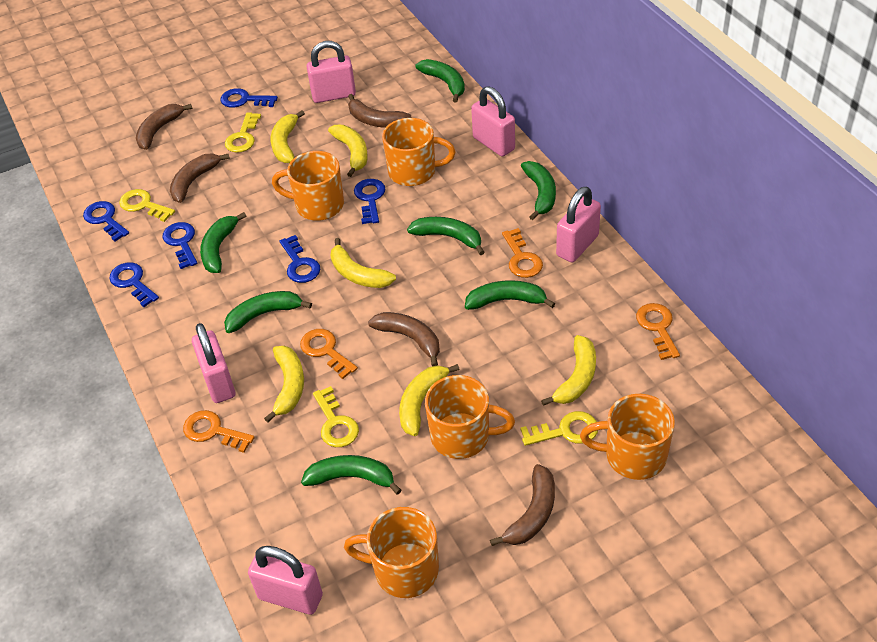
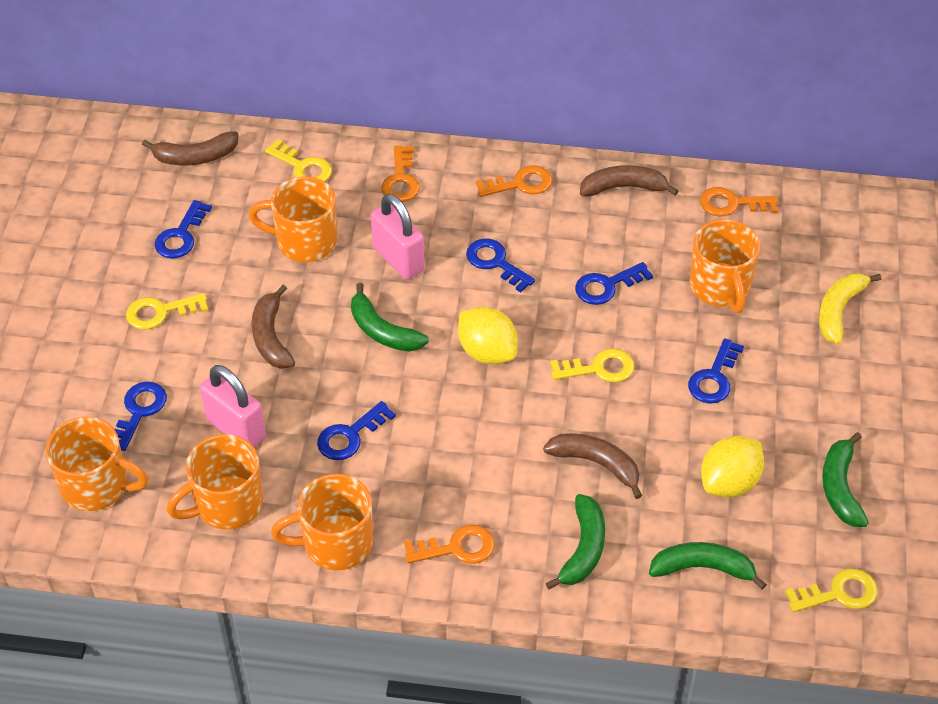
brown banana: 5 -> 4
green banana: 7 -> 4
pink padlock: 5 -> 2
yellow banana: 6 -> 1
yellow lemon: 0 -> 2

